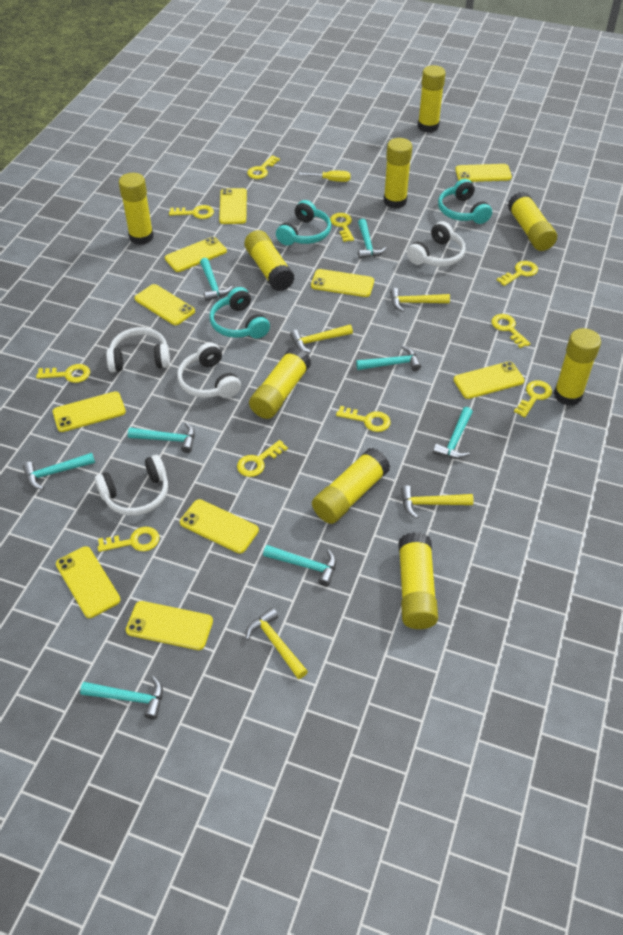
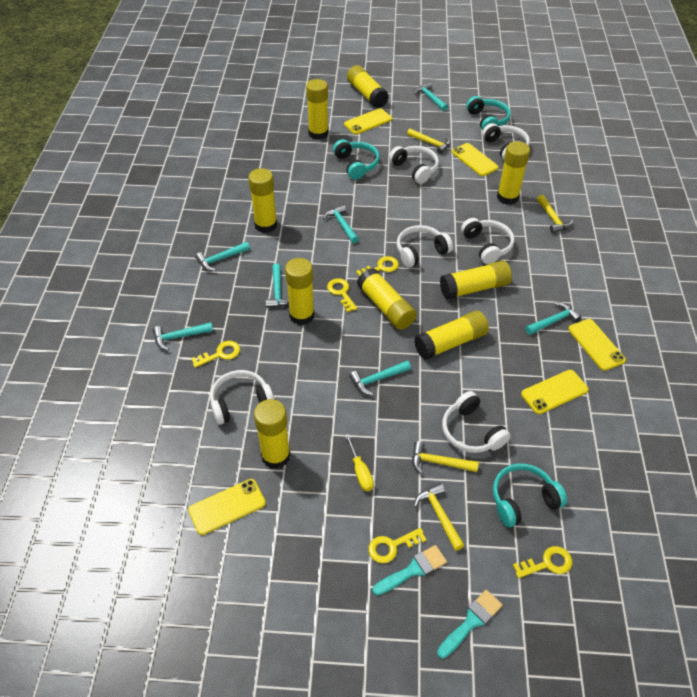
turquoise brush: 0 -> 2
turquoise hammer: 8 -> 7
white headphones: 4 -> 6
yellow key: 10 -> 5
yellow phone: 10 -> 5

